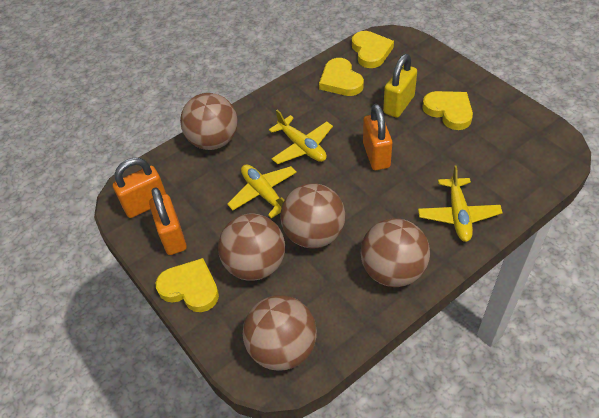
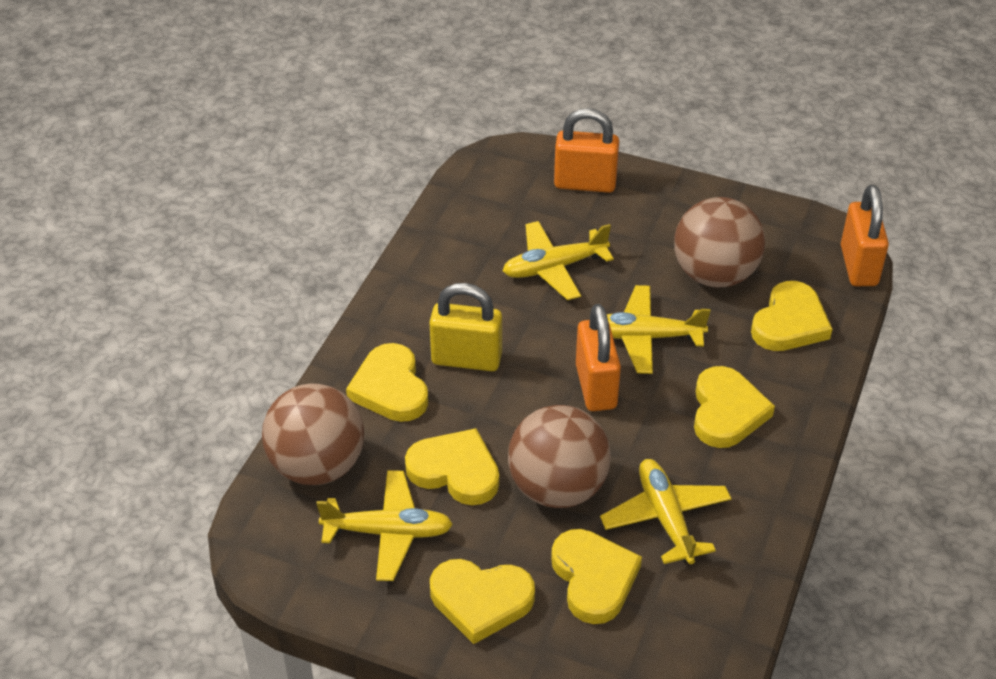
brown ball: 5 -> 3
yellow heart: 4 -> 6
yellow plane: 3 -> 4

